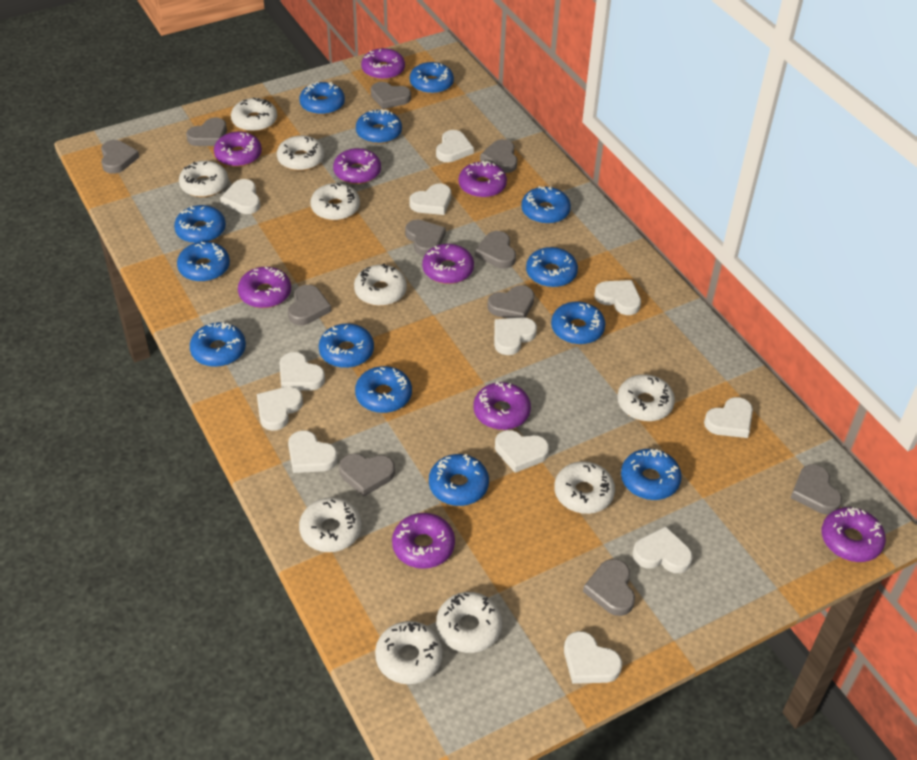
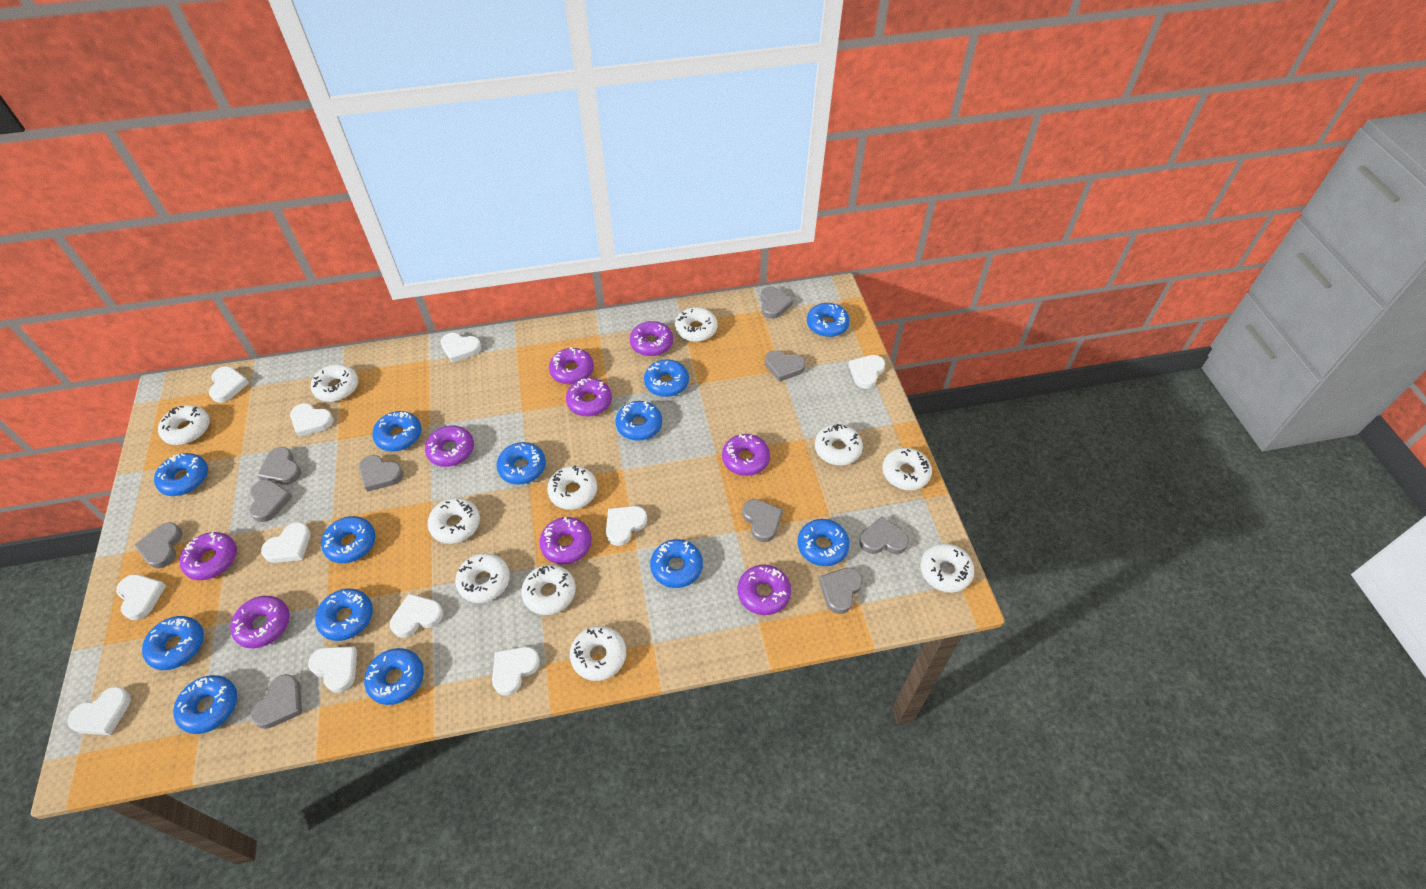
grey heart: 11 -> 10
white donut: 10 -> 11
white heart: 12 -> 11

